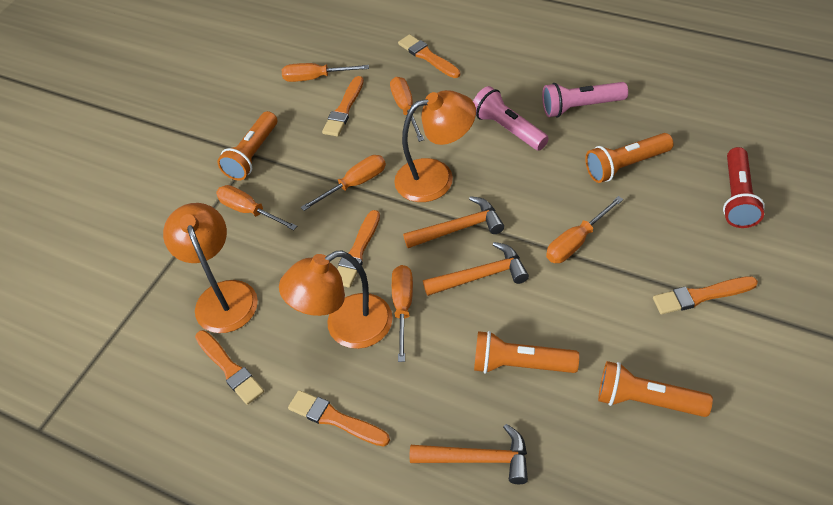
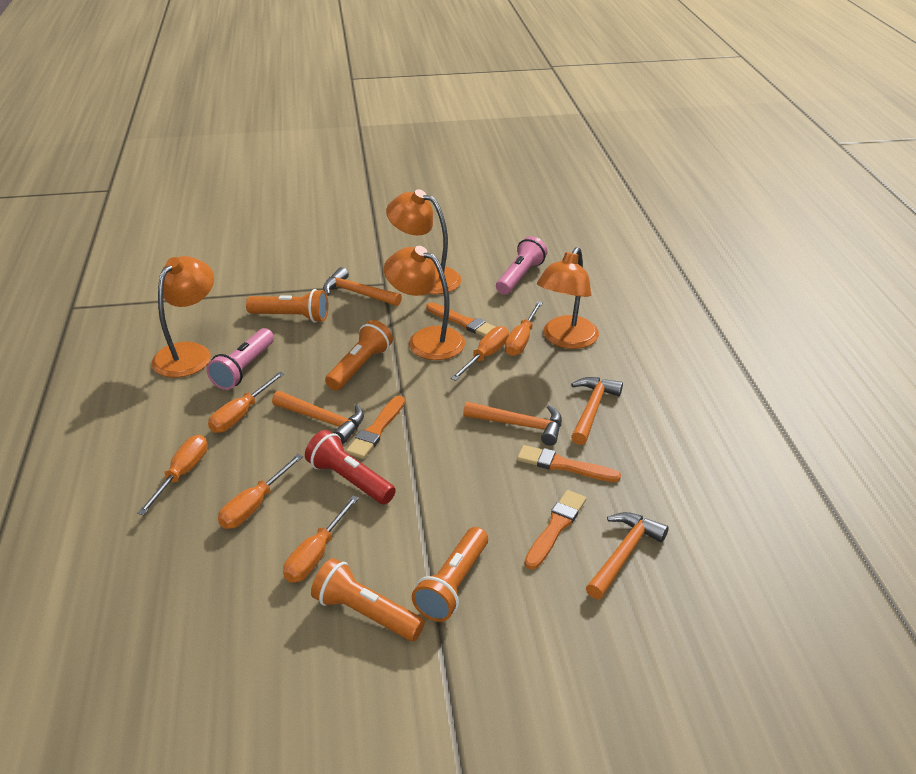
orange brush: 6 -> 4
orange hammer: 3 -> 5
orange lamp: 3 -> 4

